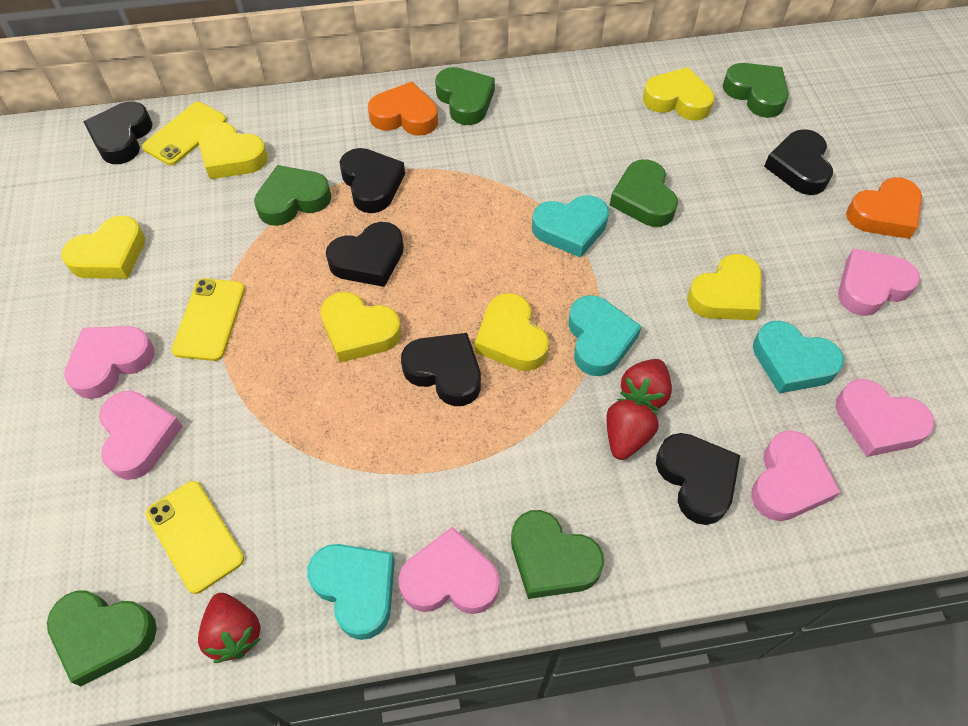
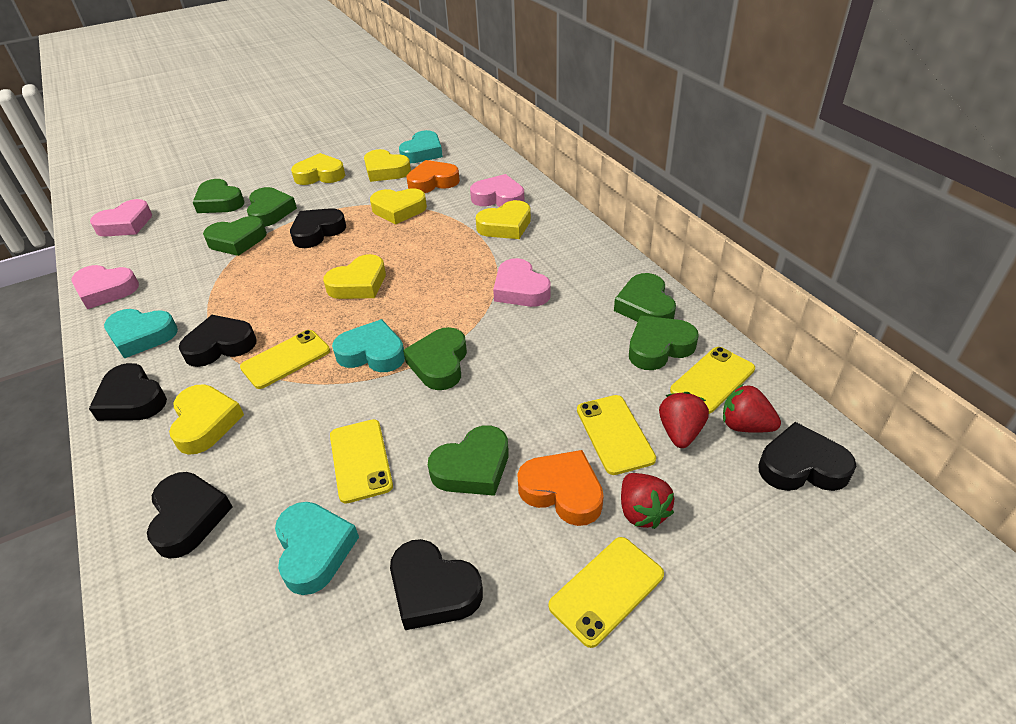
green heart: 6 -> 7
pink heart: 6 -> 4
yellow phone: 3 -> 5

